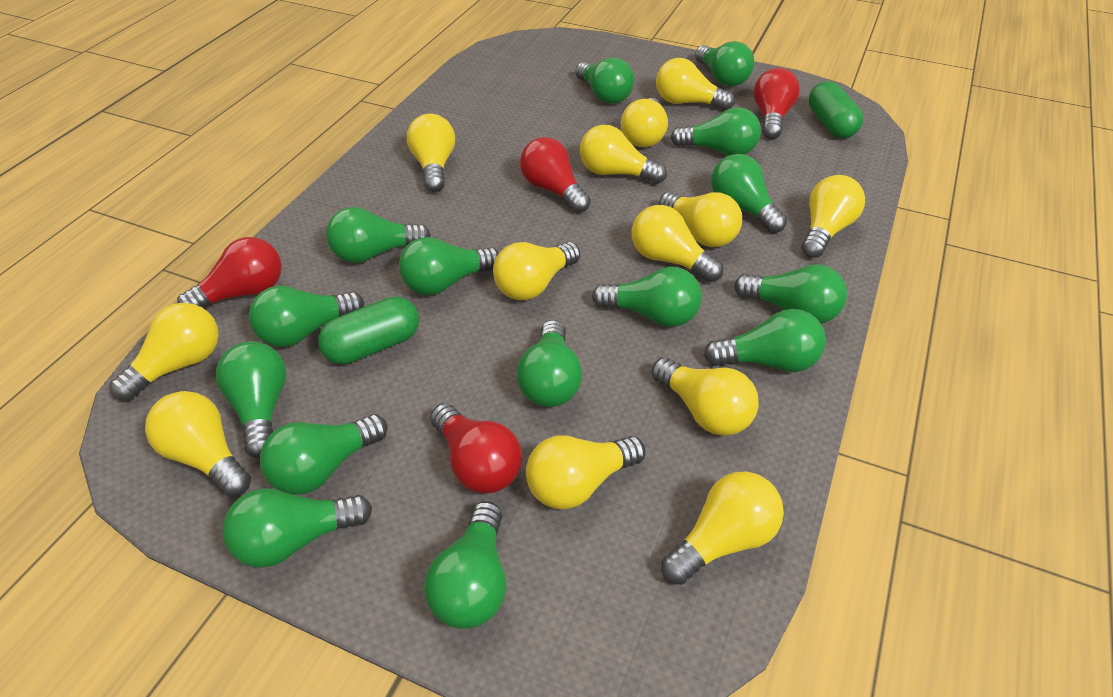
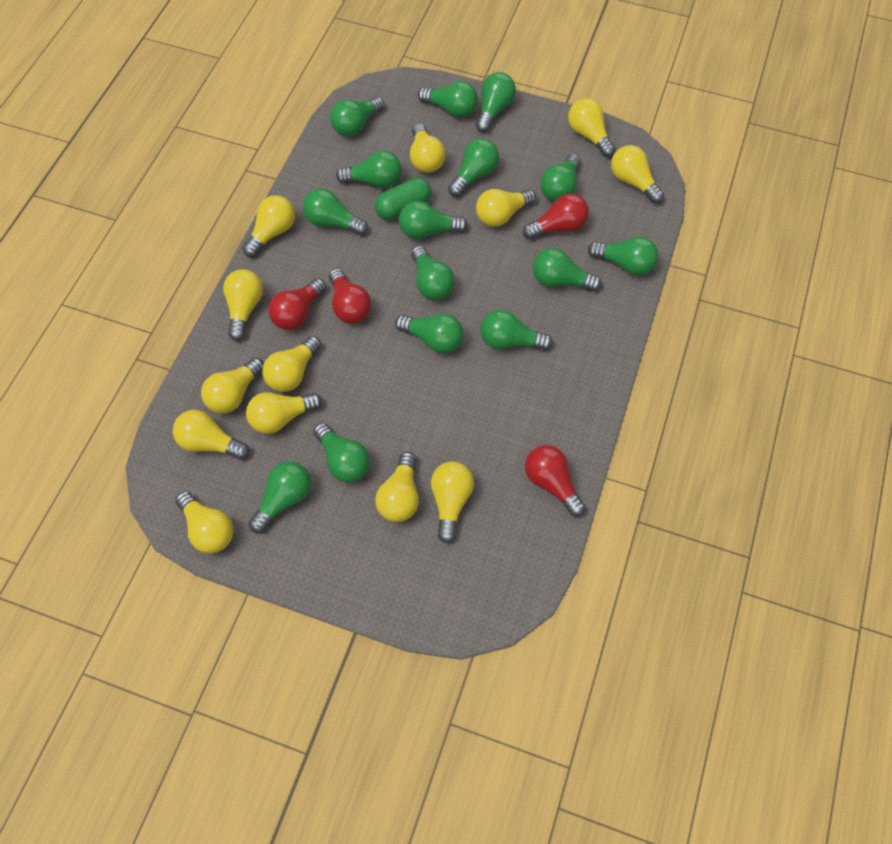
green capsule: 2 -> 1

